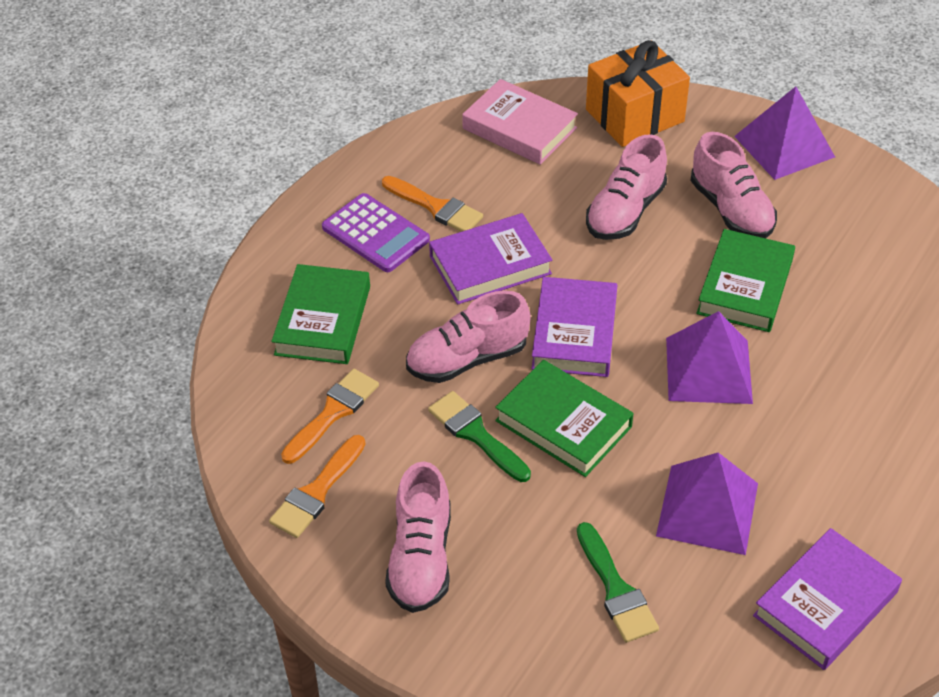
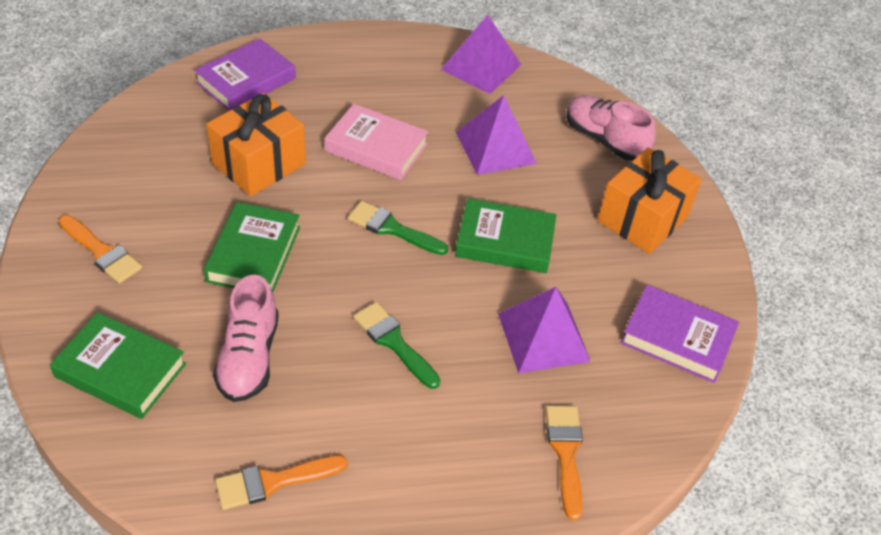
orange gift: 1 -> 2
pink shoe: 4 -> 2
purple book: 3 -> 2
purple calculator: 1 -> 0

